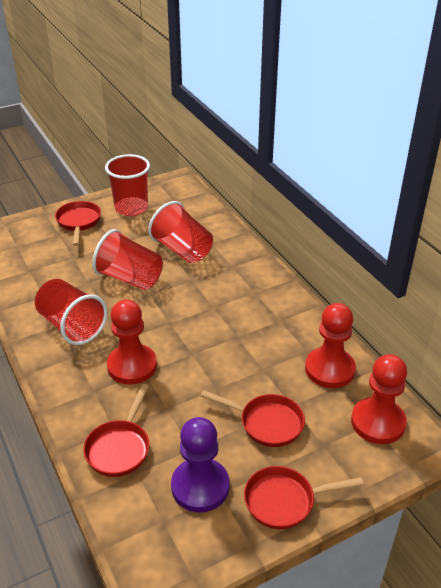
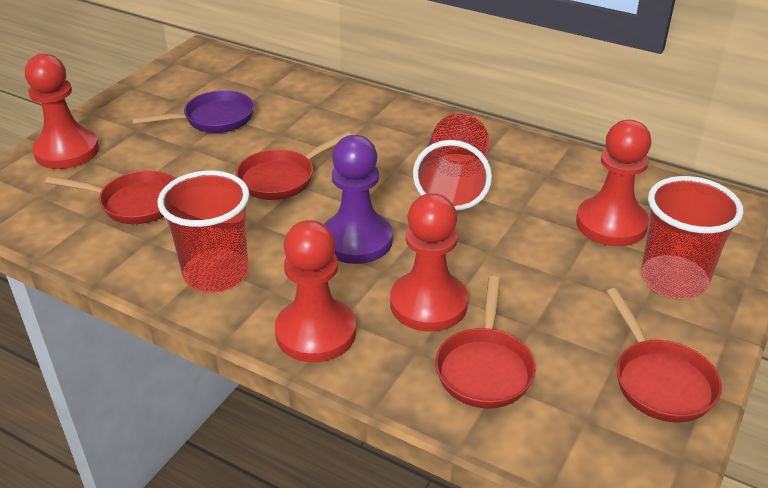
purple pan: 0 -> 1
red cup: 4 -> 3
red pawn: 3 -> 4

